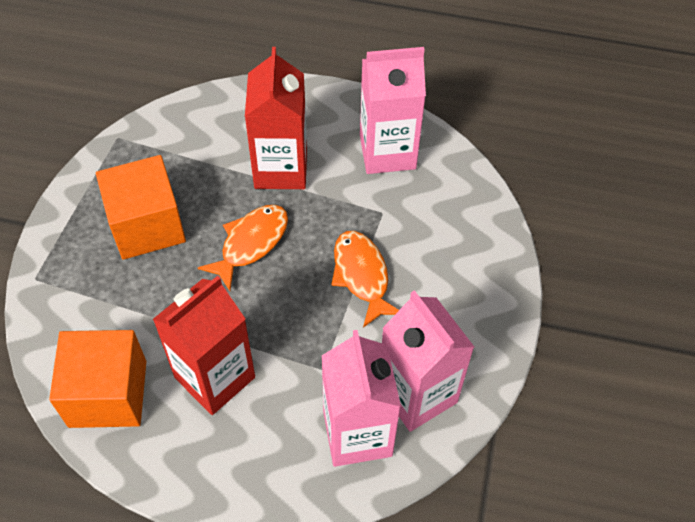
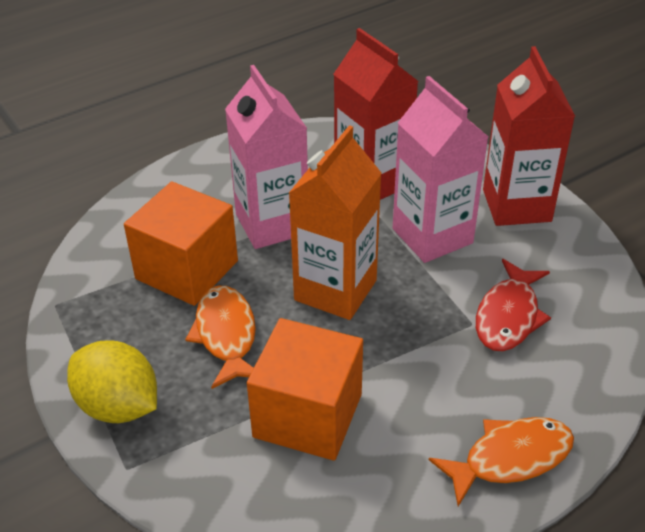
orange carton: 0 -> 1
pink carton: 3 -> 2
red fish: 0 -> 1
yellow lemon: 0 -> 1

